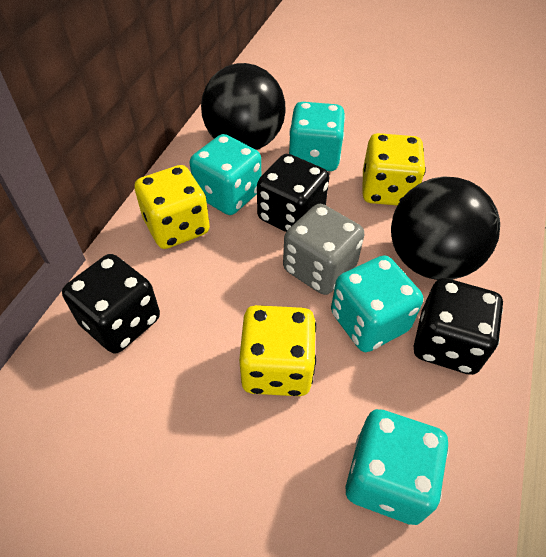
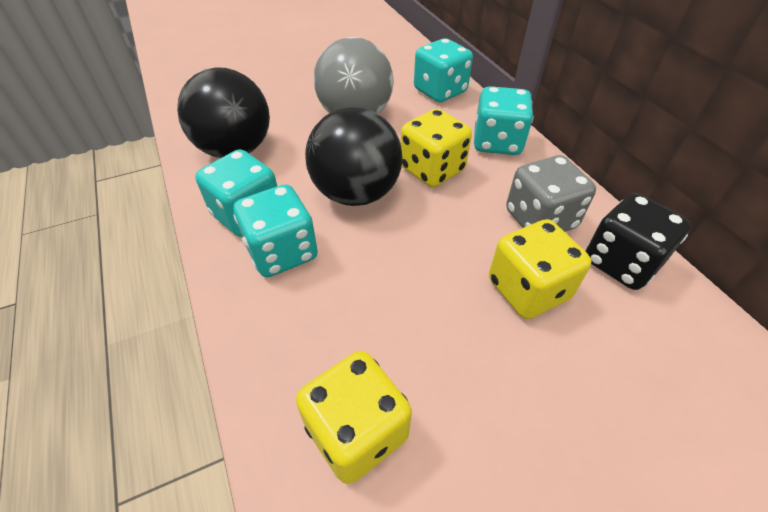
black dice: 3 -> 1
grey ball: 0 -> 1

